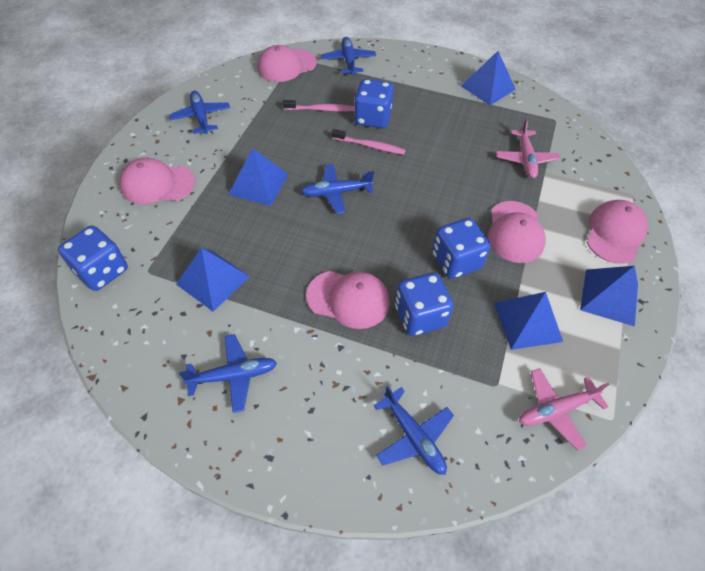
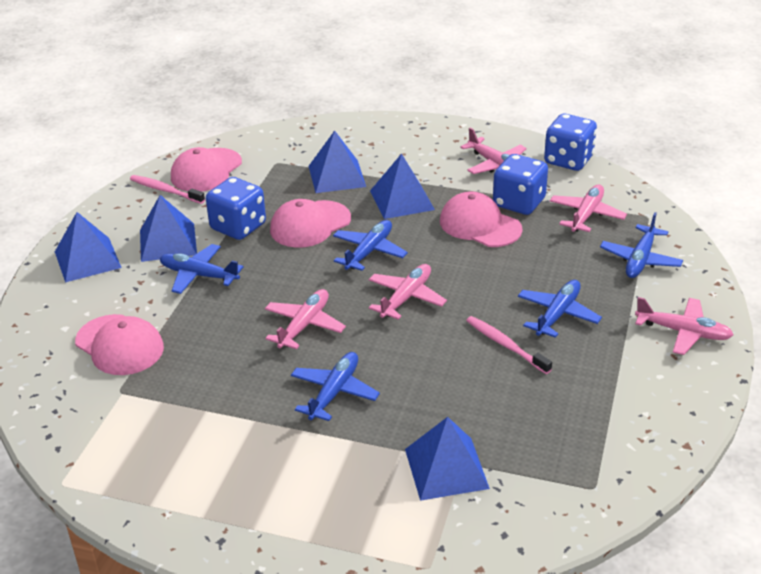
blue dice: 4 -> 3
pink cap: 5 -> 4
pink plane: 2 -> 5

